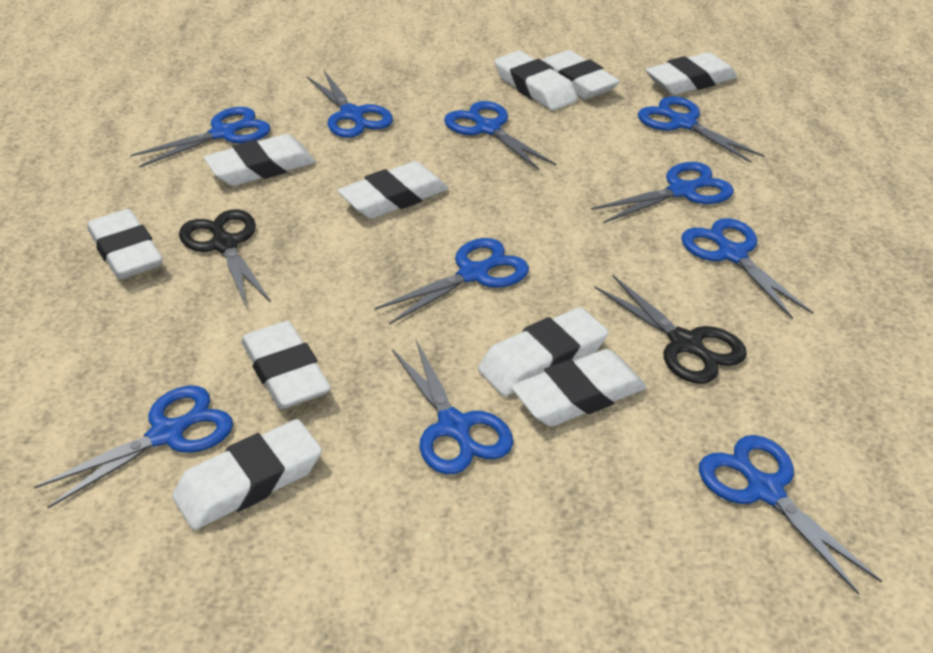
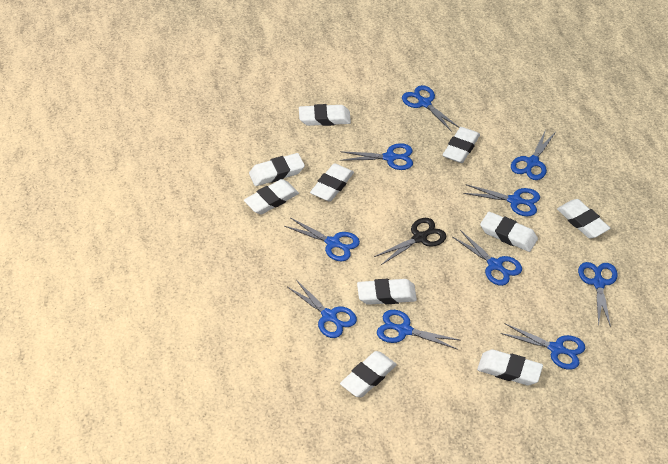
black scissors: 2 -> 1

